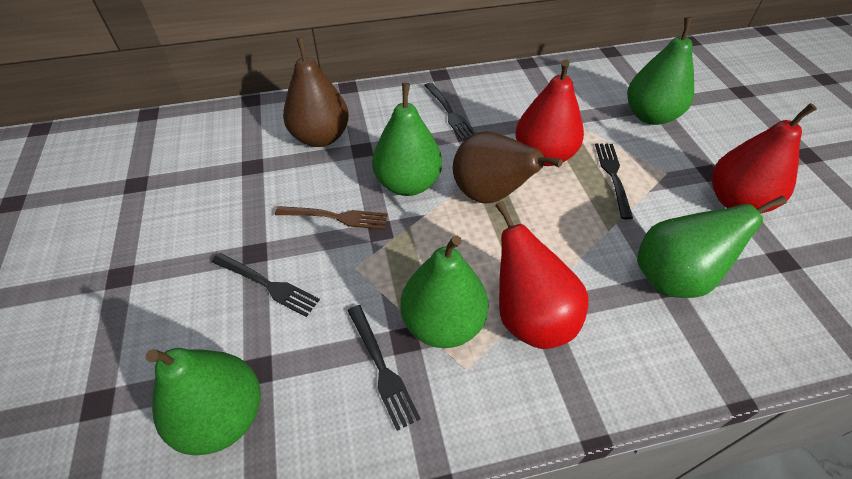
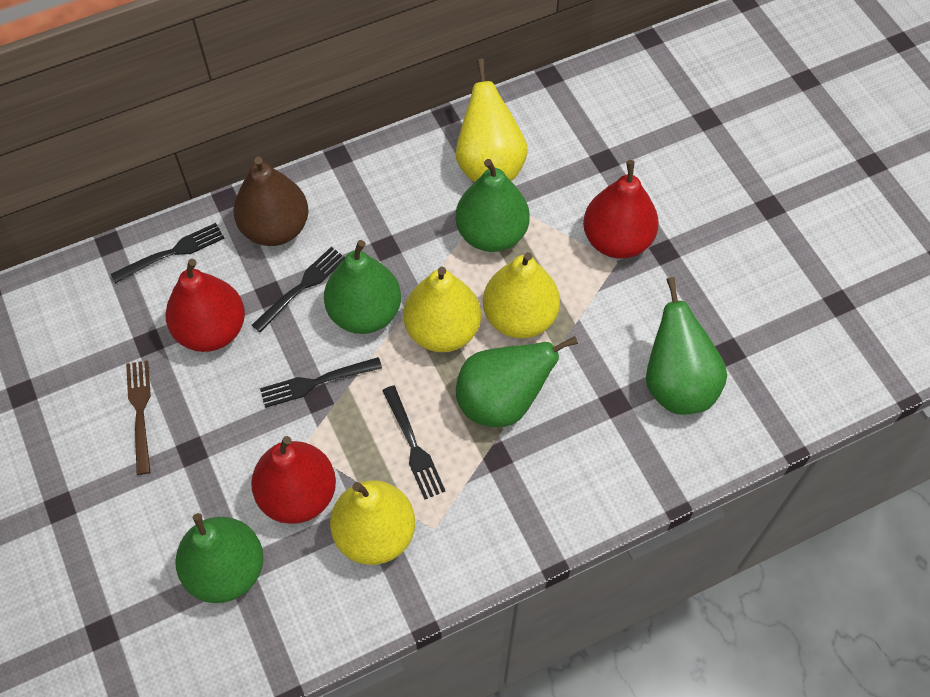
brown pear: 2 -> 1
yellow pear: 0 -> 4

